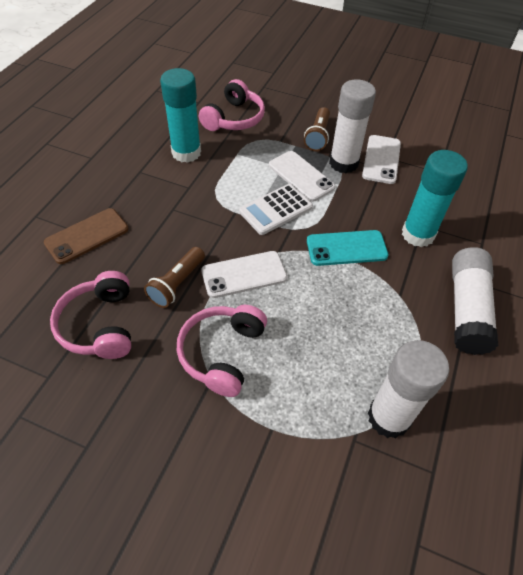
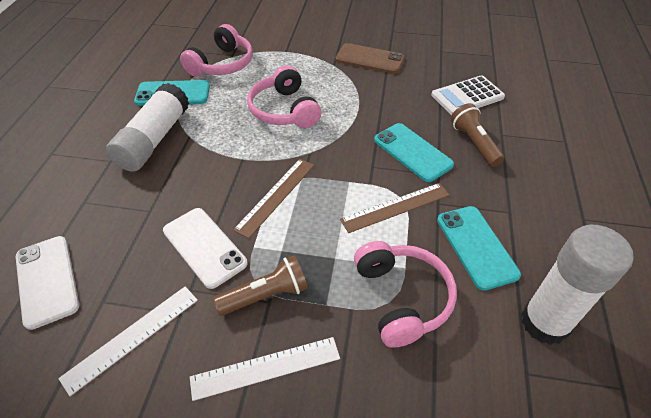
brown ruler: 0 -> 2
turquoise glue stick: 2 -> 0
turquoise phone: 1 -> 3
white glue stick: 3 -> 2
white phone: 3 -> 2
white ruler: 0 -> 2

